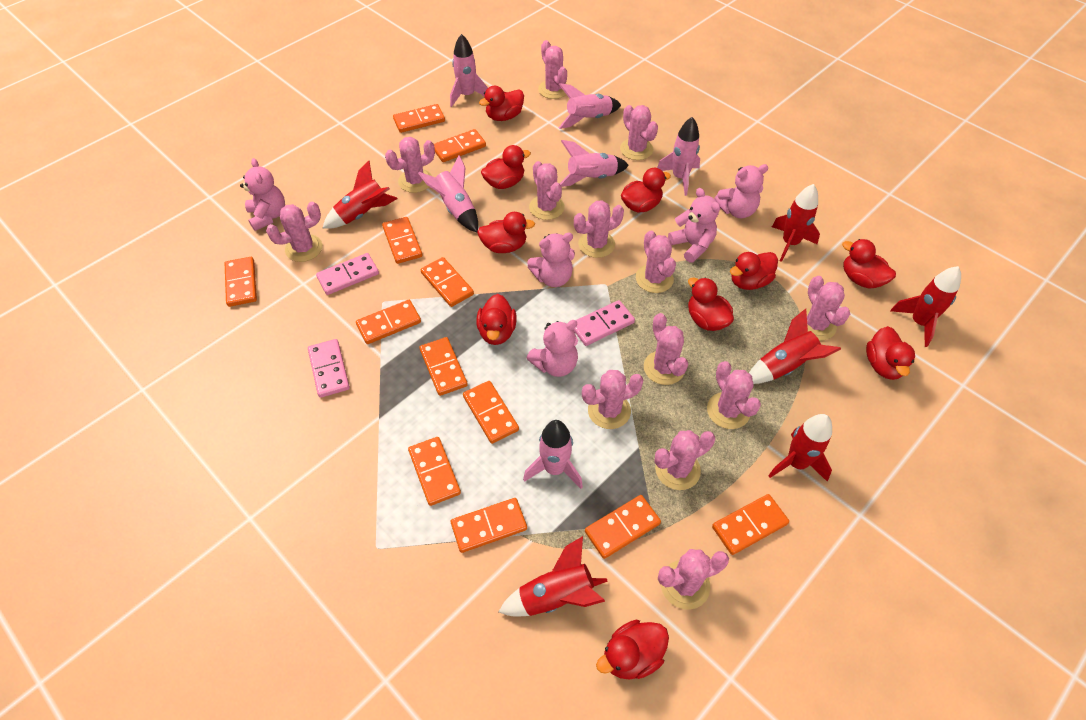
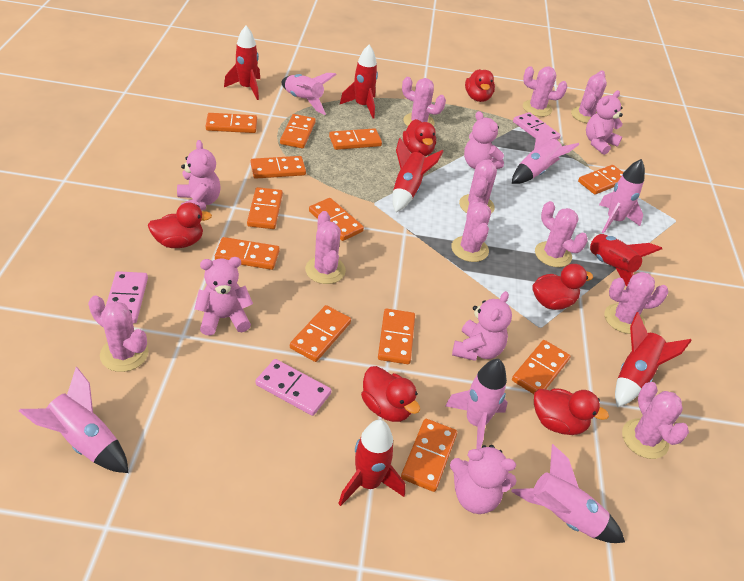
pink cactus: 13 -> 10
pink teddy bear: 5 -> 6
red duck: 10 -> 6

